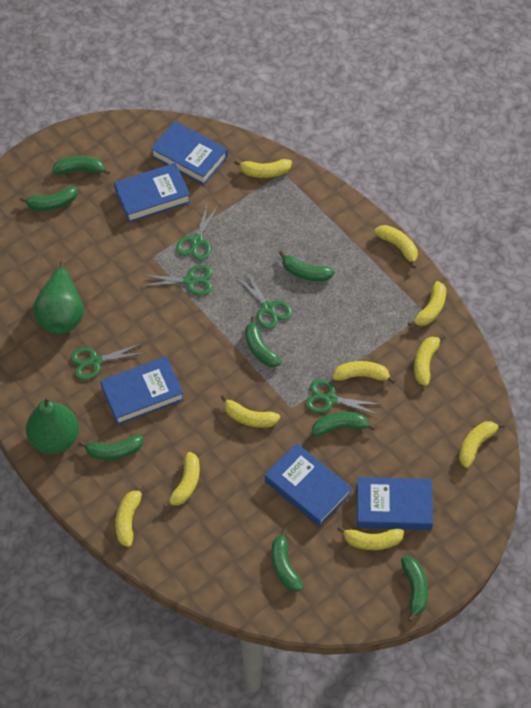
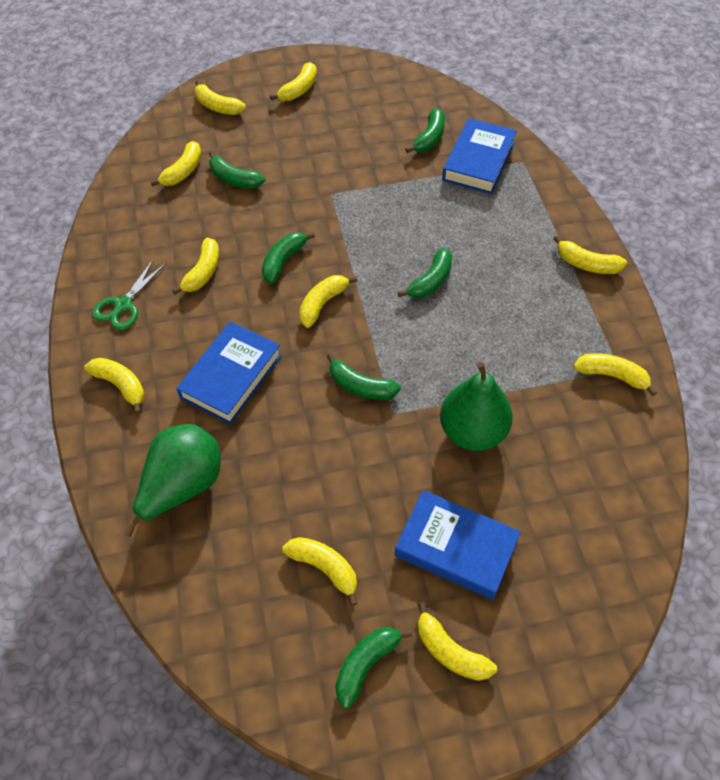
blue book: 5 -> 3
green banana: 8 -> 6
green scissors: 5 -> 1

